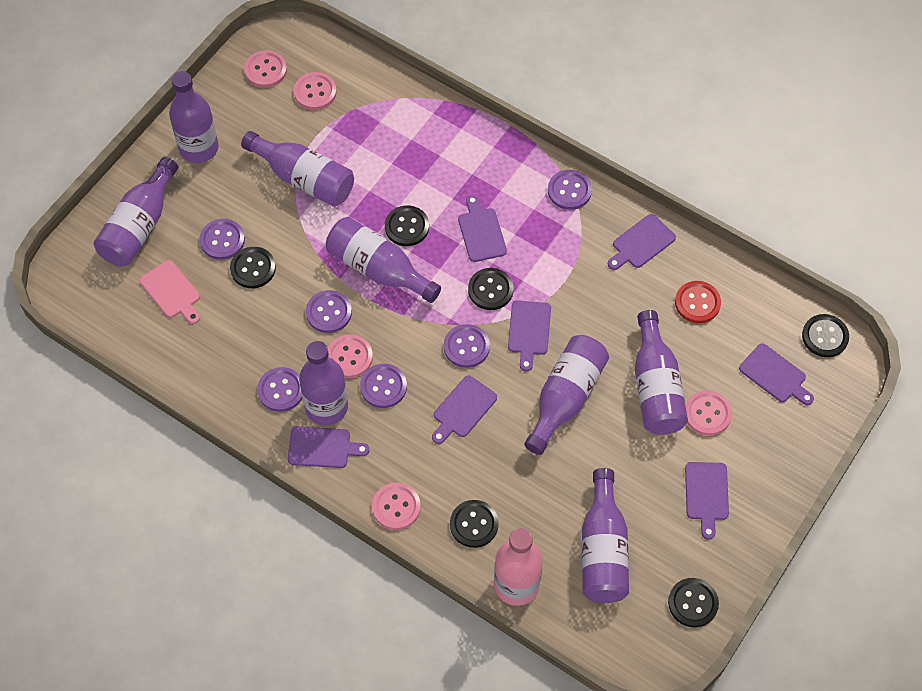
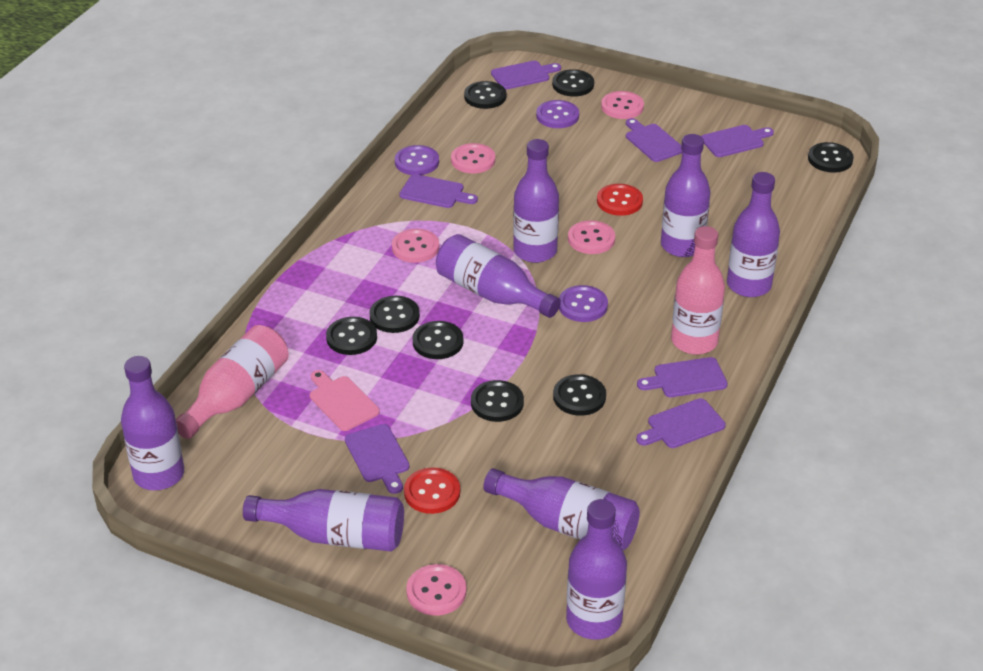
black button: 6 -> 8
pink bottle: 1 -> 2
purple button: 6 -> 3
red button: 1 -> 2

